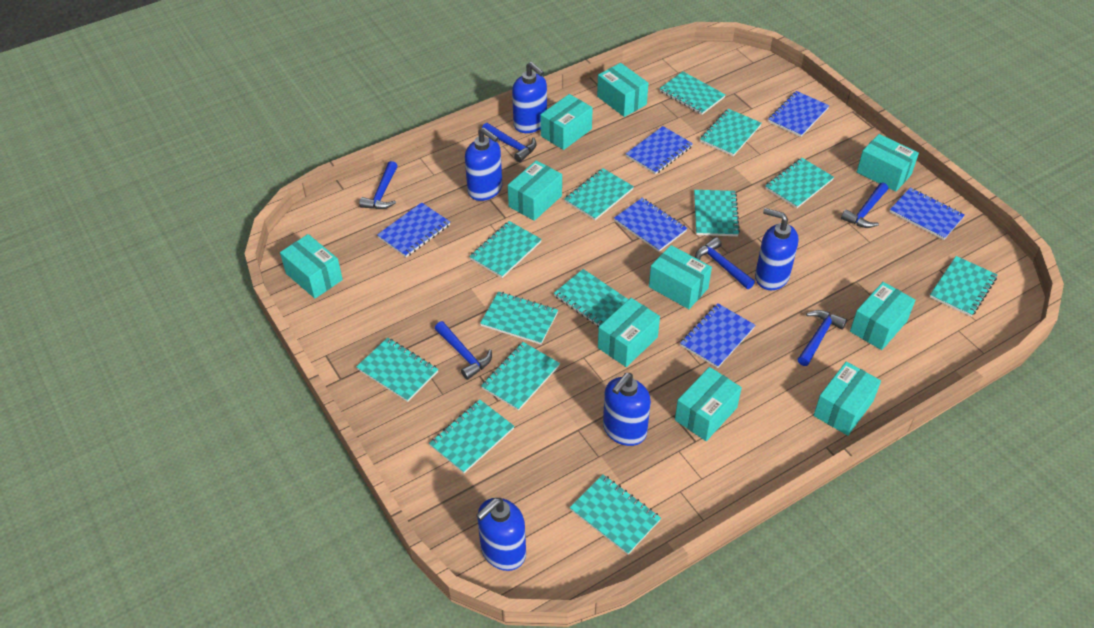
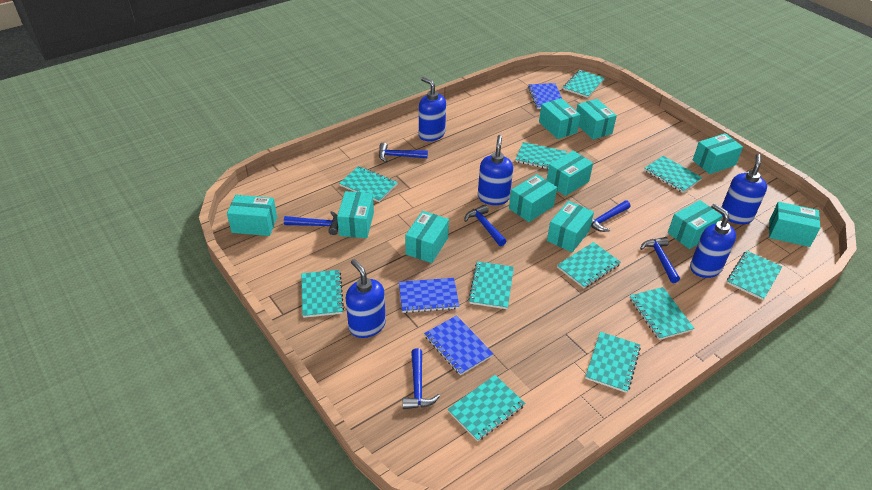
blue notebook: 6 -> 3
turquoise box: 10 -> 11
turquoise notebook: 13 -> 11

